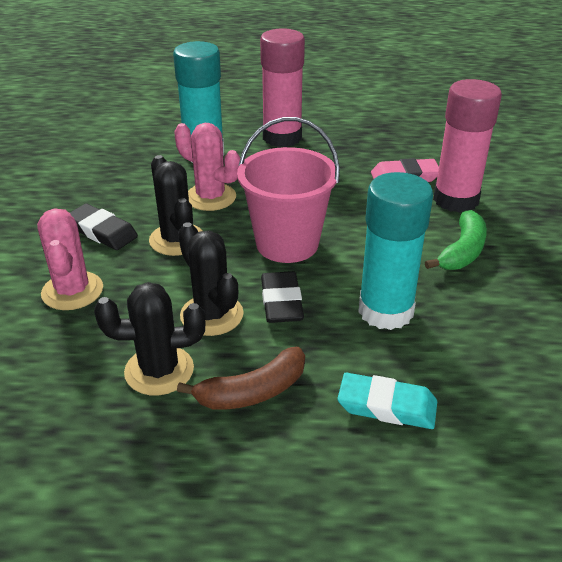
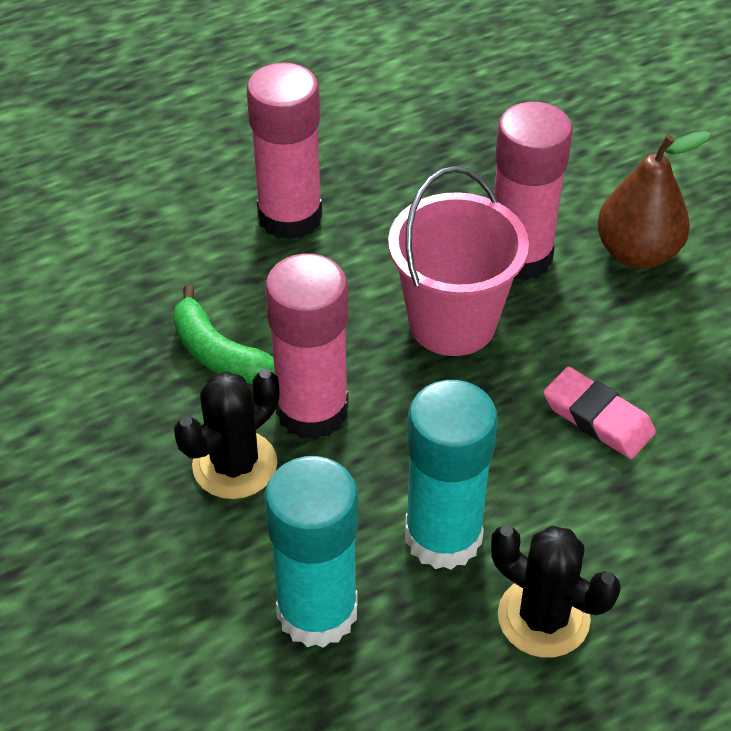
black cactus: 3 -> 2
black eraser: 2 -> 0
brown banana: 1 -> 0
brown pear: 0 -> 1
pink cactus: 2 -> 0
pink glue stick: 2 -> 3
turquoise eraser: 1 -> 0

